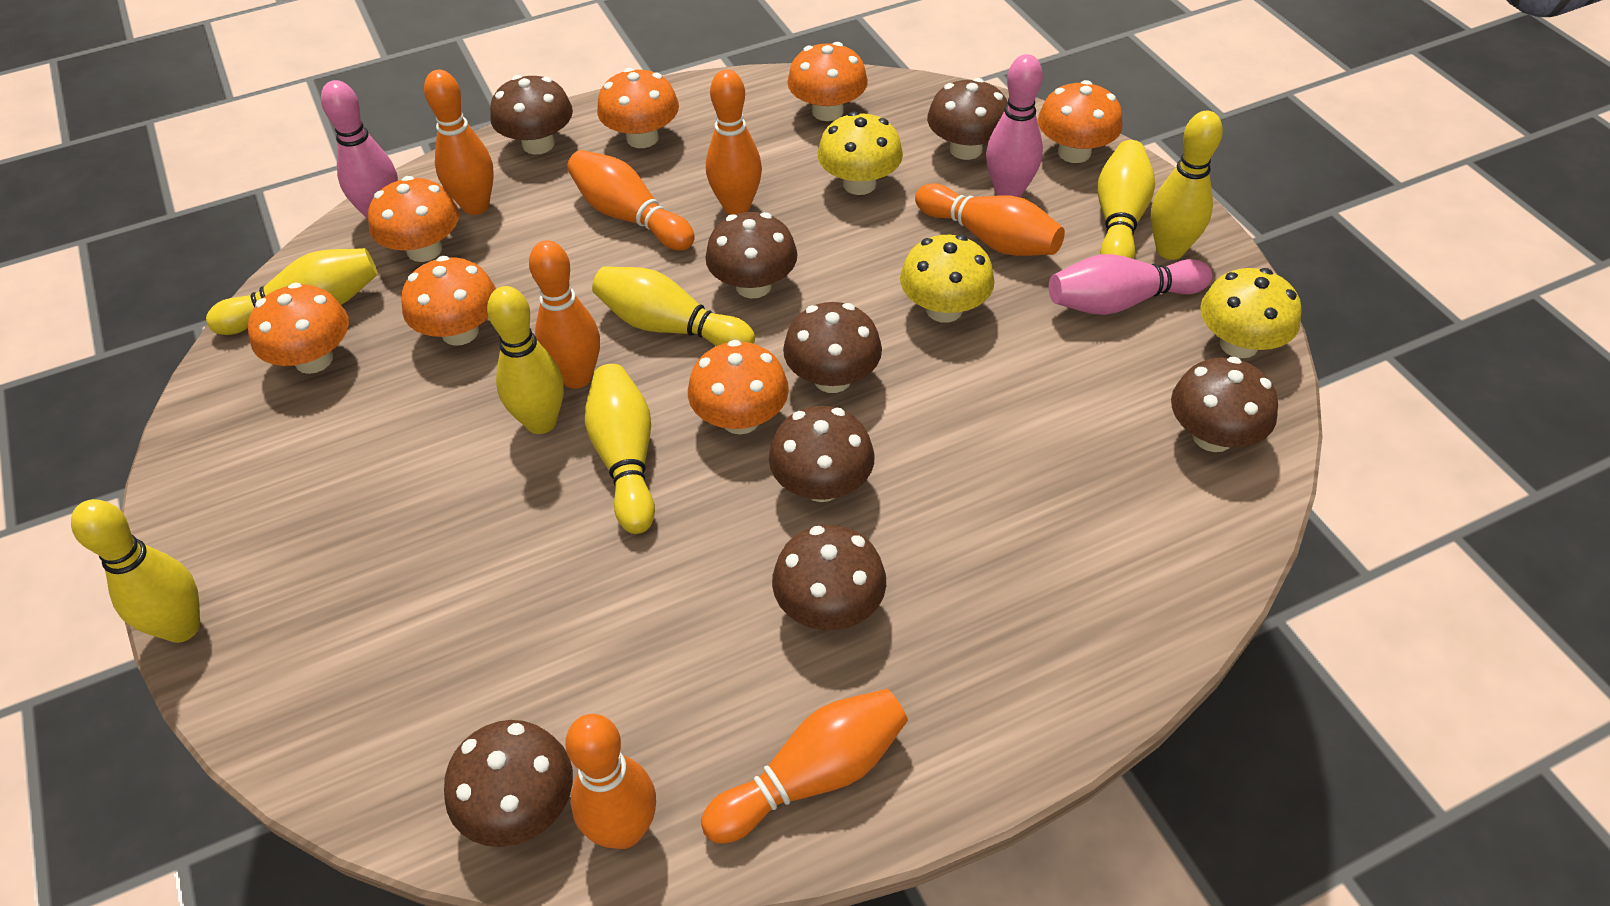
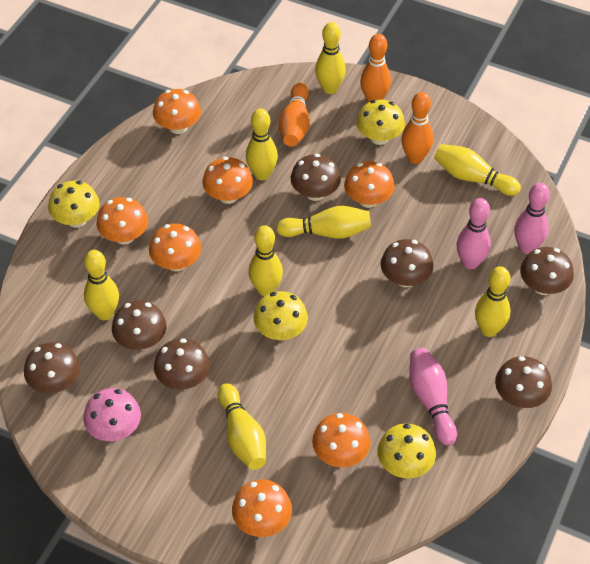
brown mushroom: 8 -> 7
orange bowling pin: 7 -> 3
pink mushroom: 0 -> 1
yellow bowling pin: 7 -> 8
yellow mushroom: 3 -> 4

